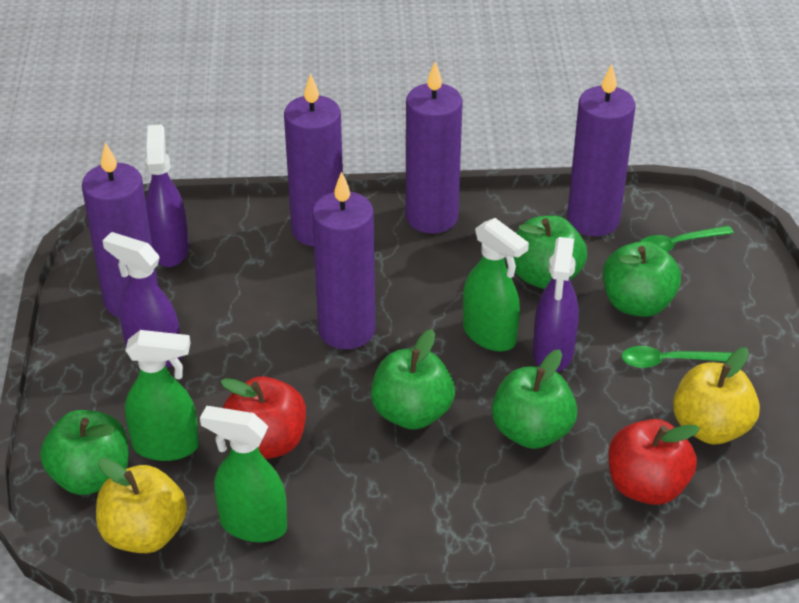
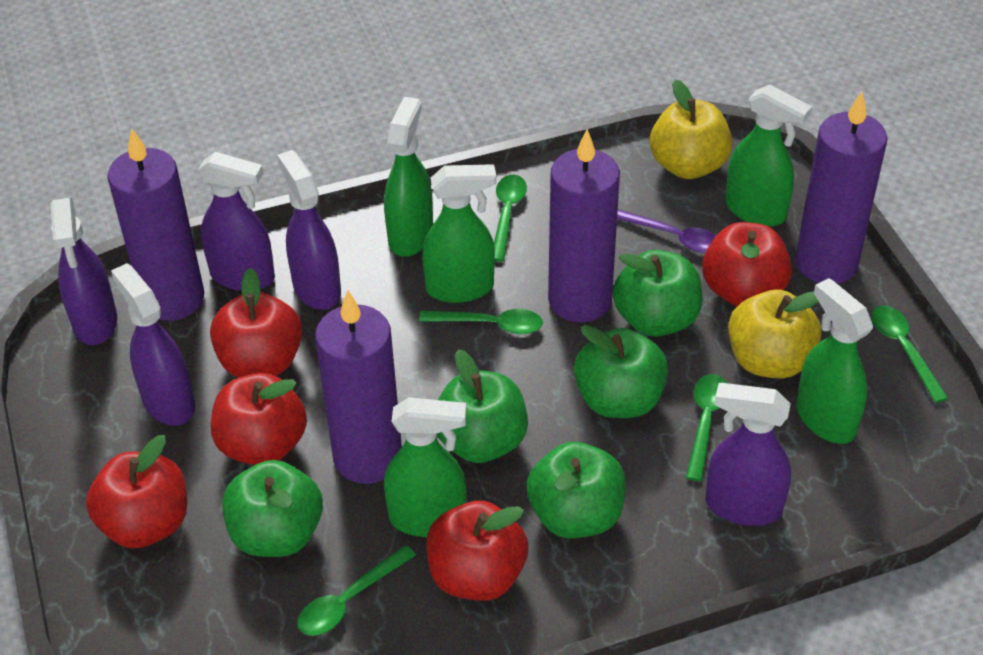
green spoon: 2 -> 5
green spray bottle: 3 -> 5
purple candle: 5 -> 4
purple spoon: 0 -> 1
purple spray bottle: 3 -> 5
red apple: 2 -> 5

